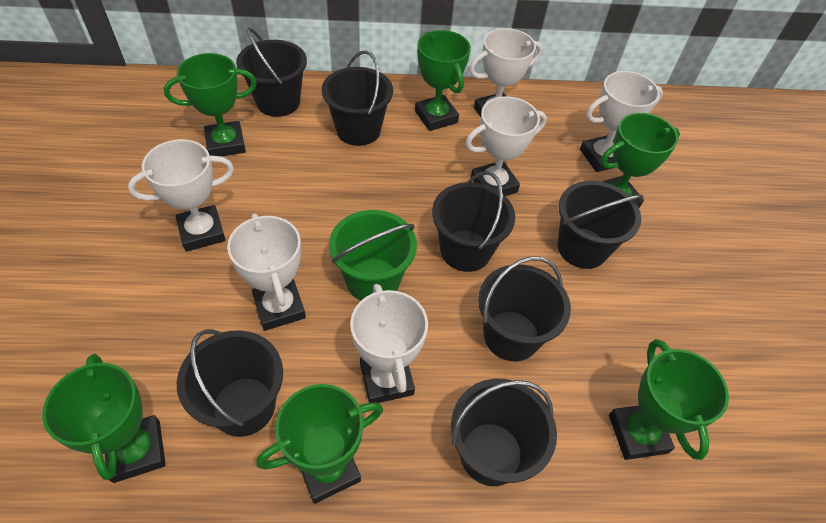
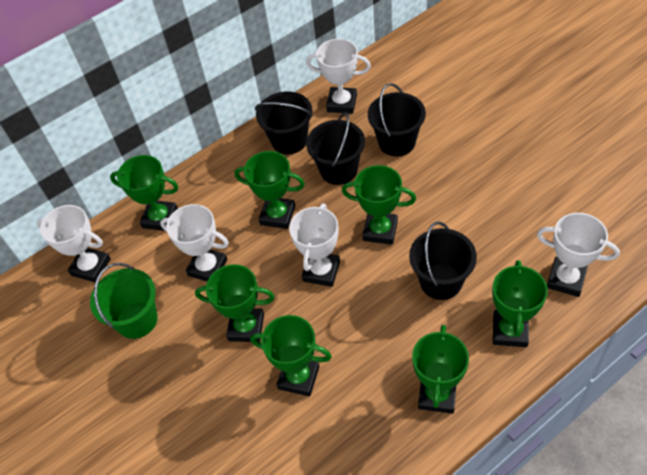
black bucket: 7 -> 4
green trophy: 6 -> 7
white trophy: 6 -> 5

